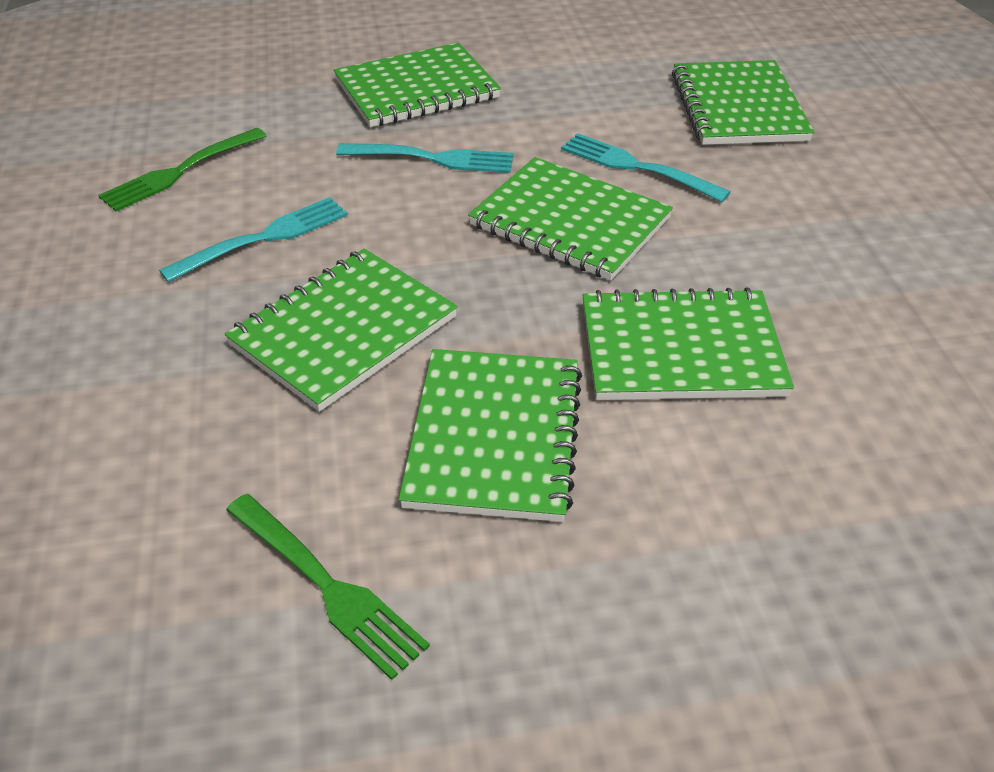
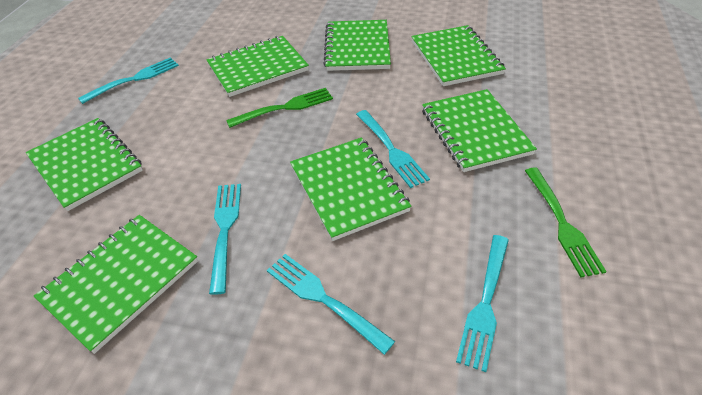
green notebook: 6 -> 7
turquoise fork: 3 -> 5

